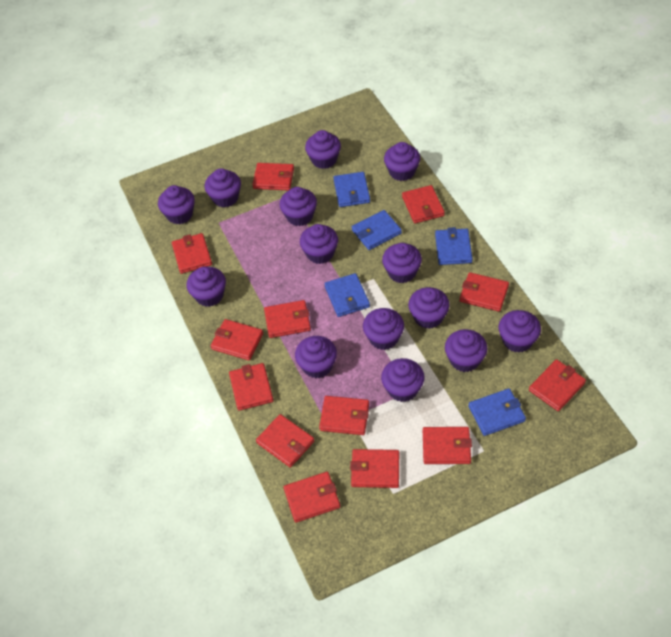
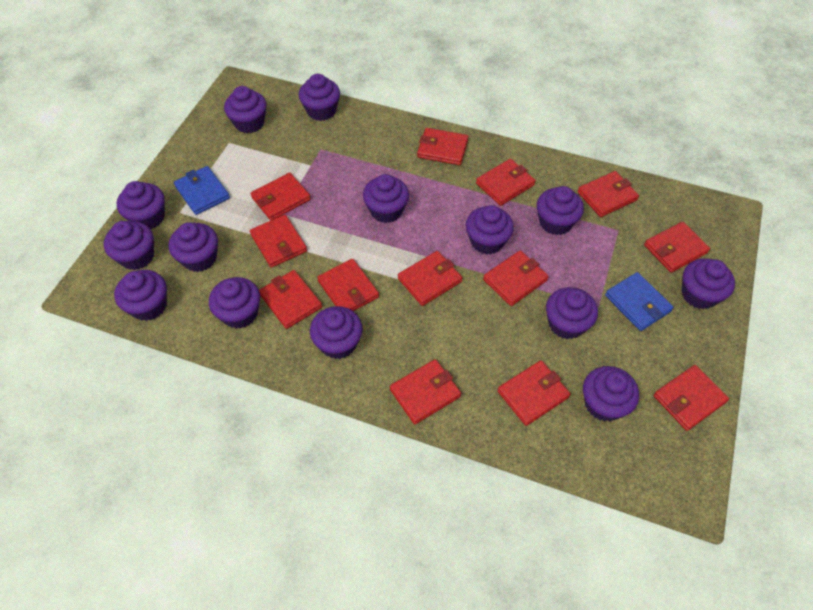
blue wallet: 5 -> 2

